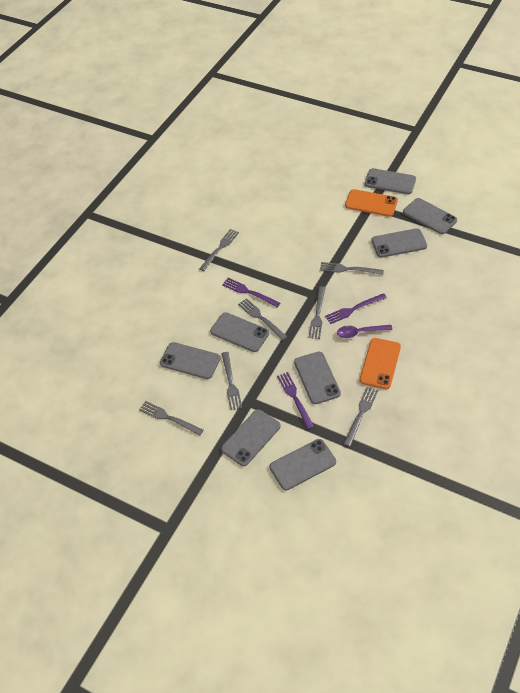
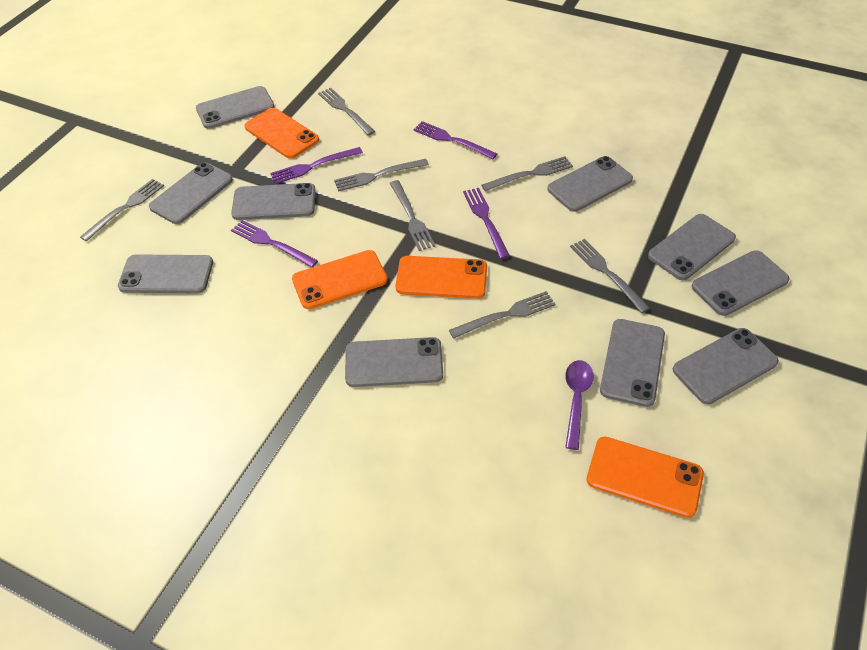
grey phone: 8 -> 10
orange phone: 2 -> 4
purple fork: 3 -> 4

